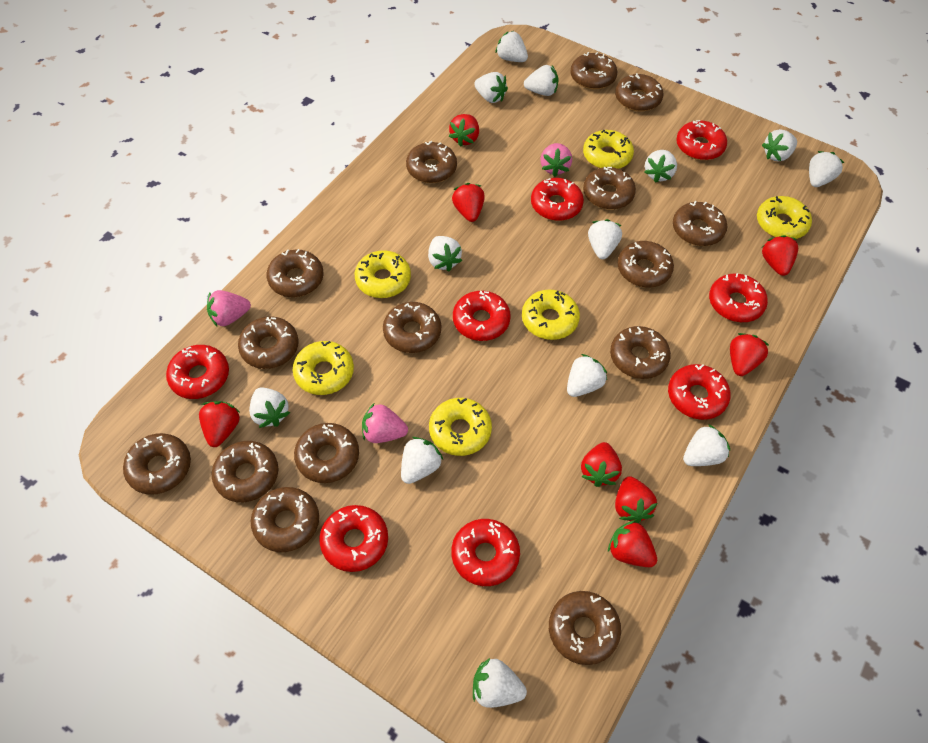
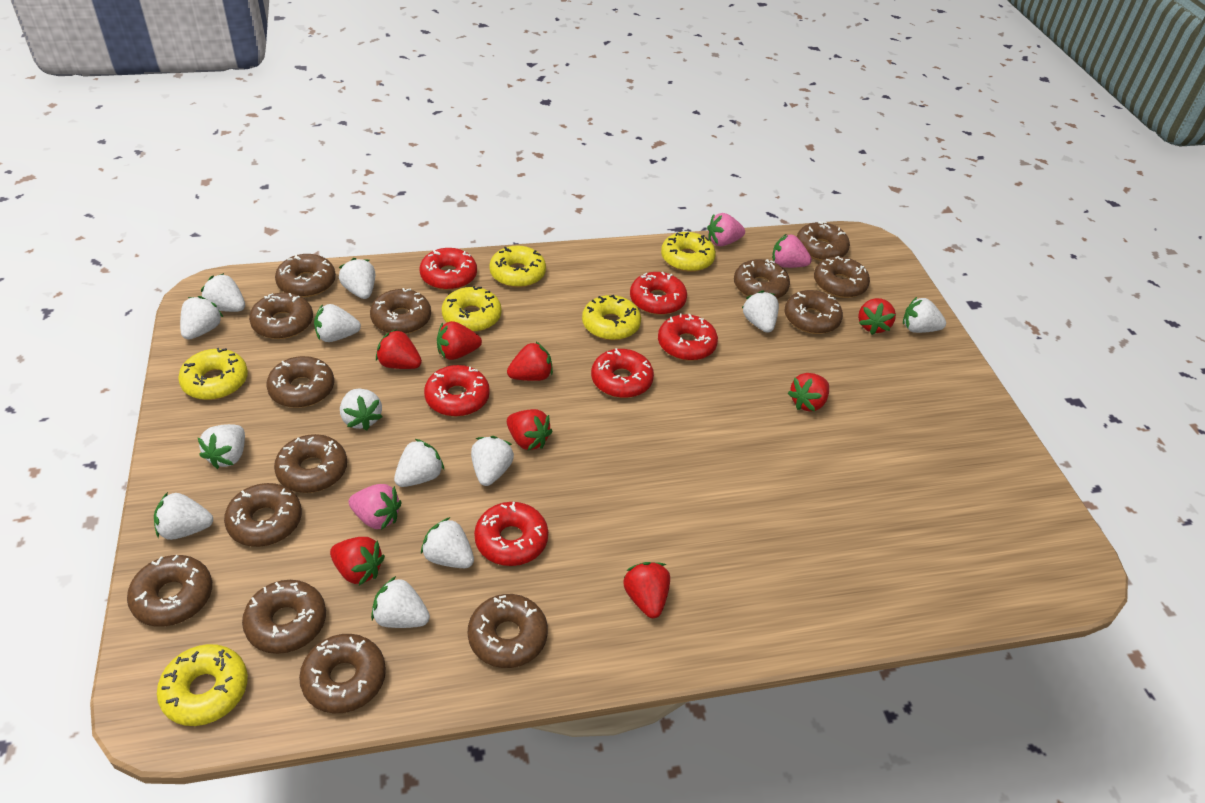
brown donut: 15 -> 14
red donut: 8 -> 6

